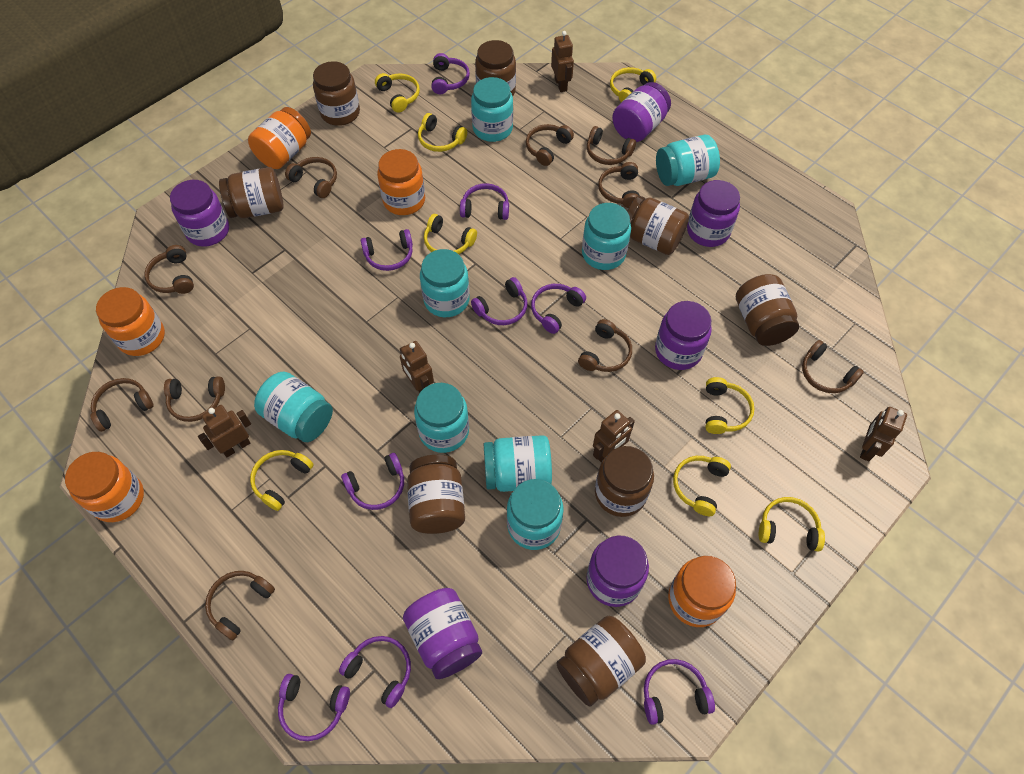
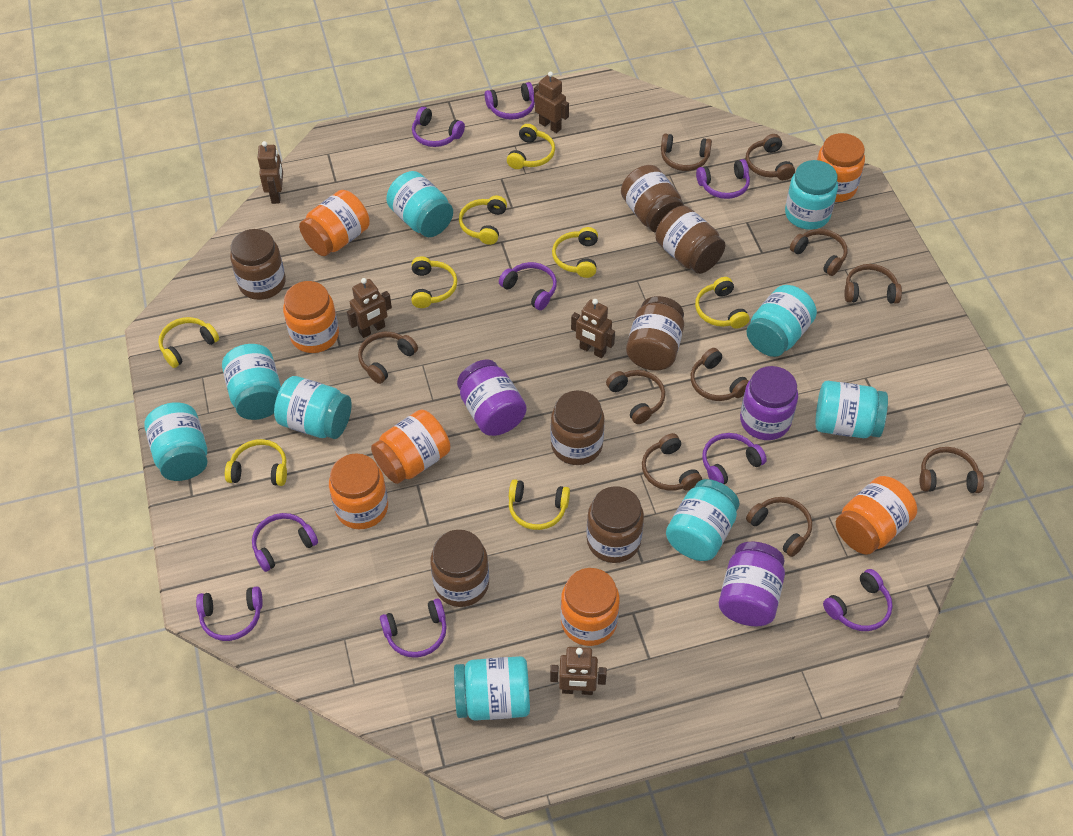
brown jar: 8 -> 7
orange jar: 5 -> 7
purple jar: 6 -> 3
turquoise jar: 8 -> 9

